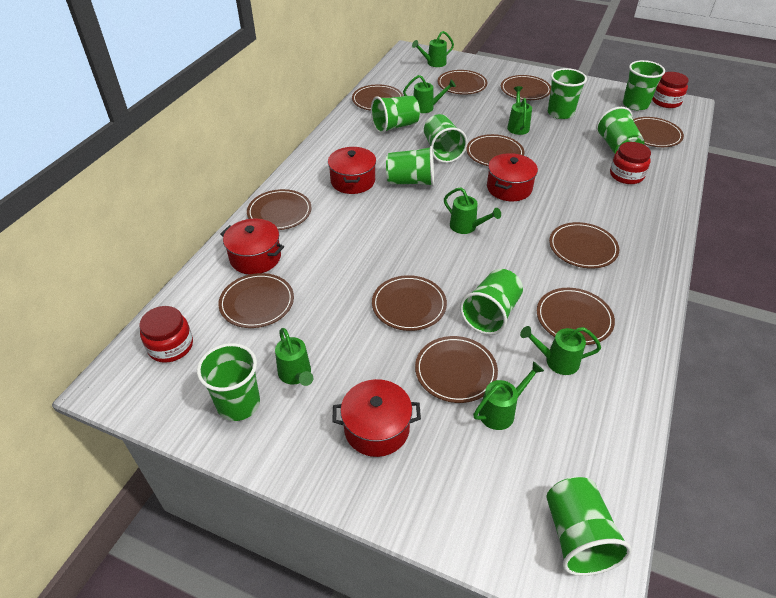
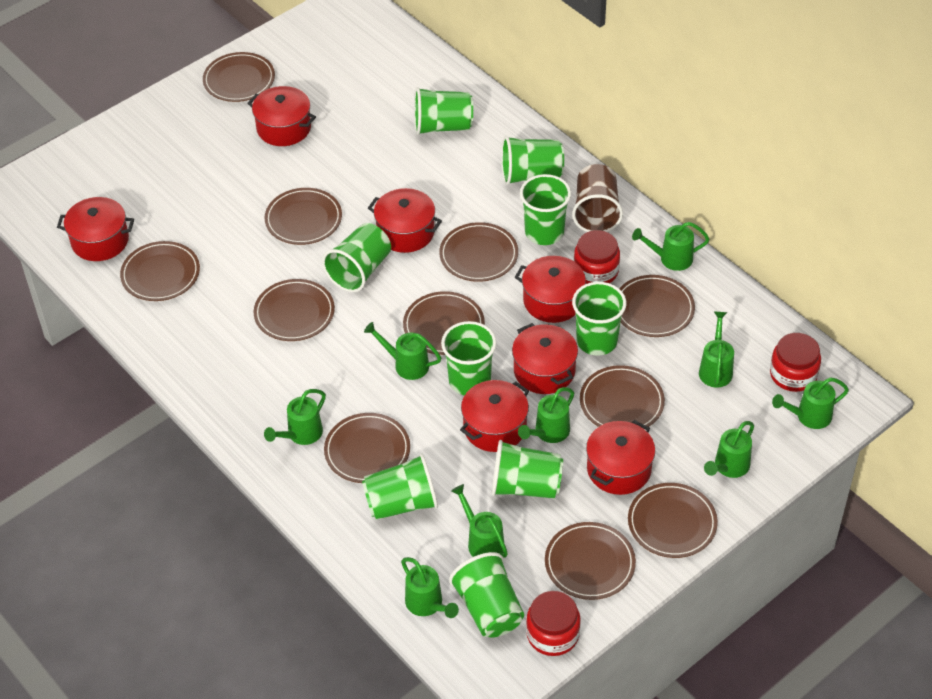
brown cup: 0 -> 1
green watering can: 7 -> 9
red pot: 4 -> 7

